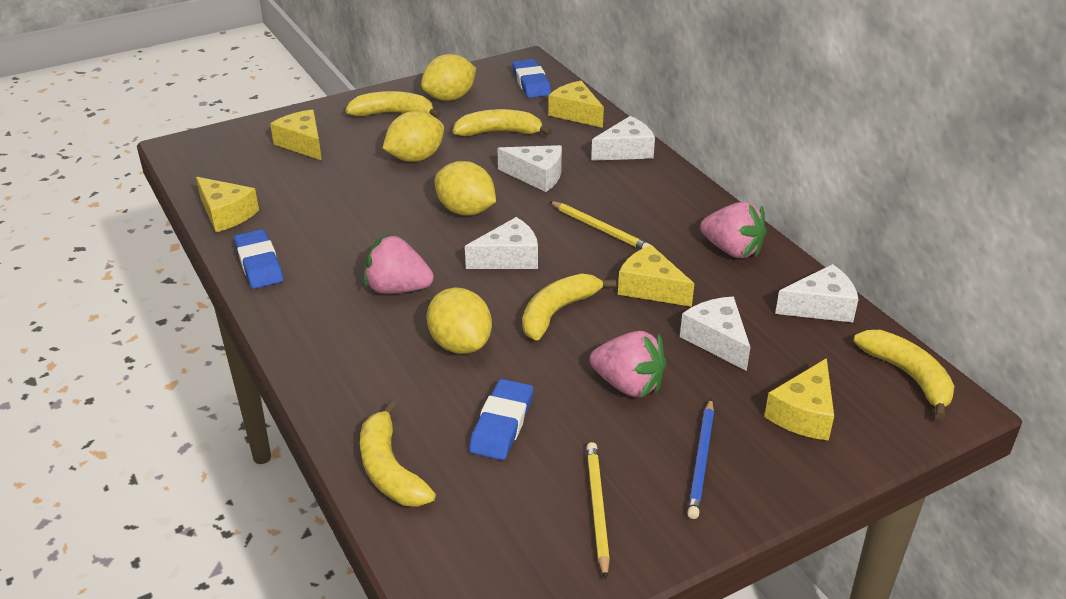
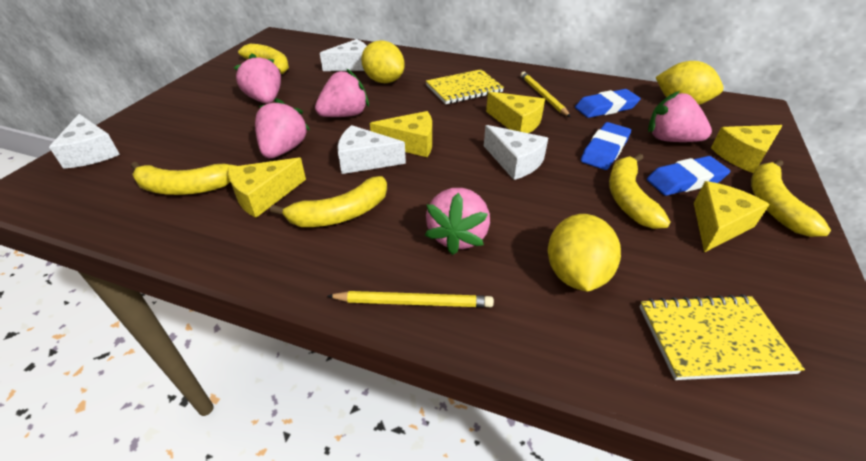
blue pencil: 1 -> 0
pink strawberry: 3 -> 5
white cheese: 5 -> 4
yellow lemon: 4 -> 3
yellow notebook: 0 -> 2

